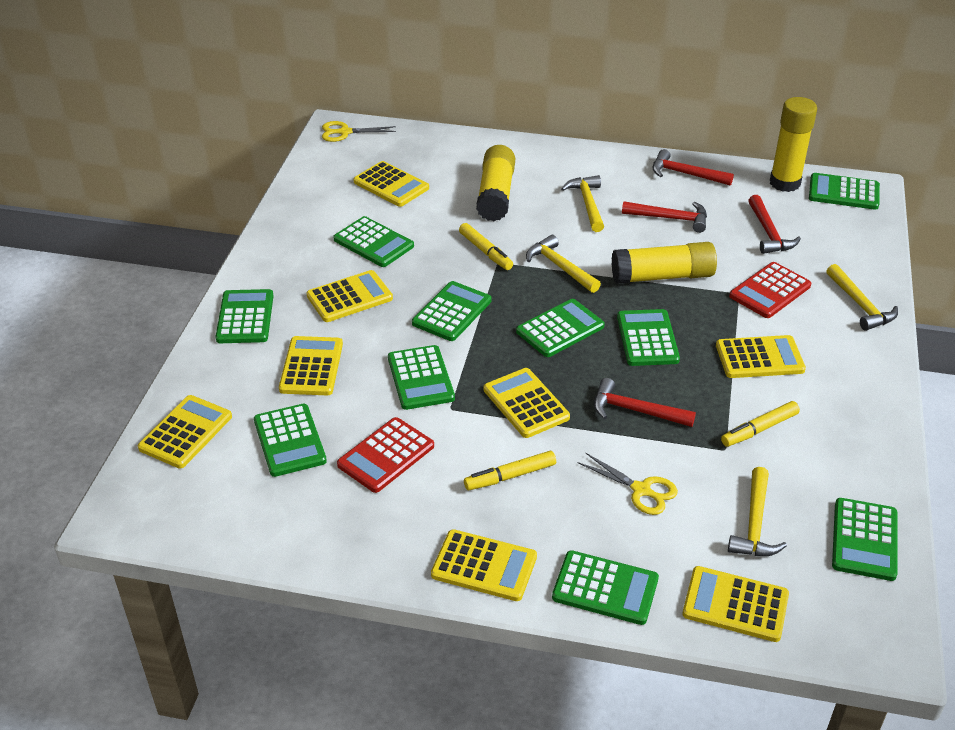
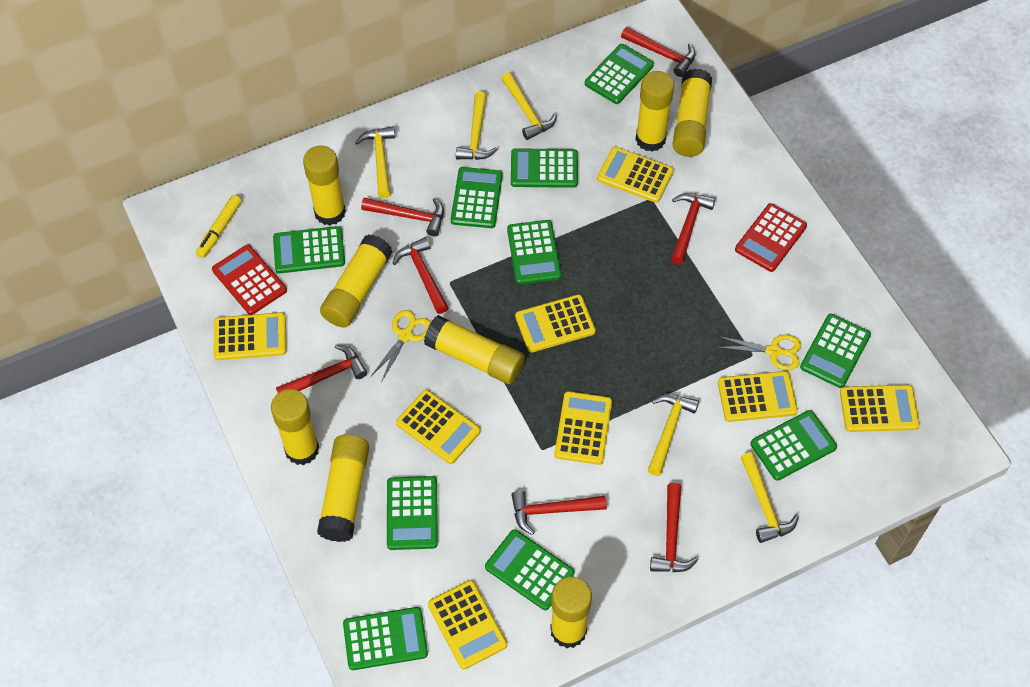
red hammer: 4 -> 7
yellow glue stick: 3 -> 8
yellow hammer: 4 -> 5
yellow marker: 3 -> 1

